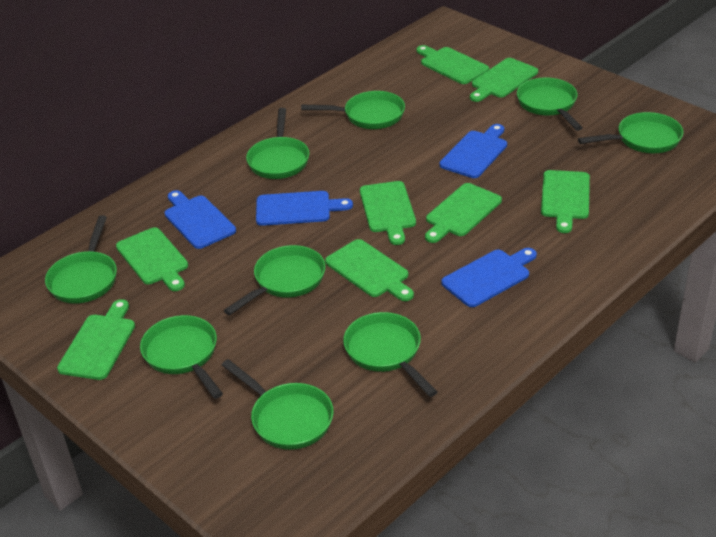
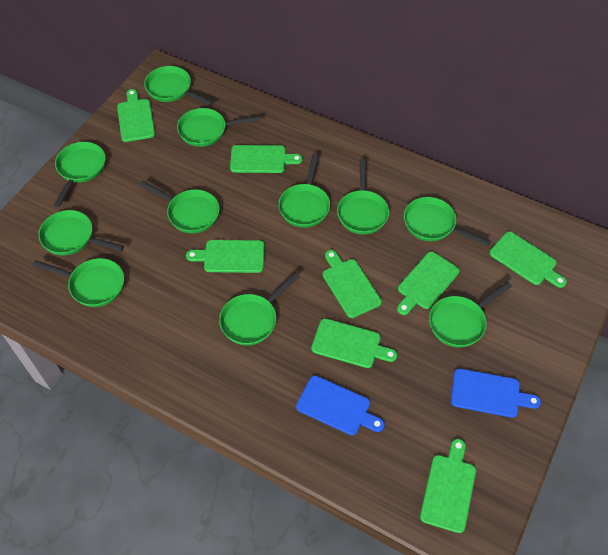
blue cutting board: 4 -> 2
green pan: 9 -> 11

